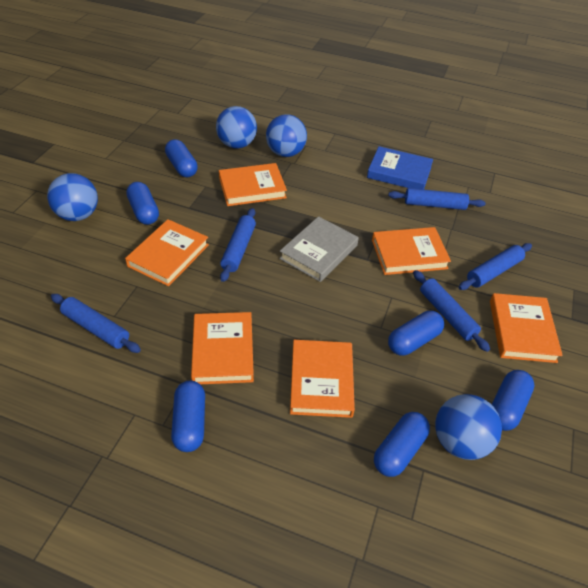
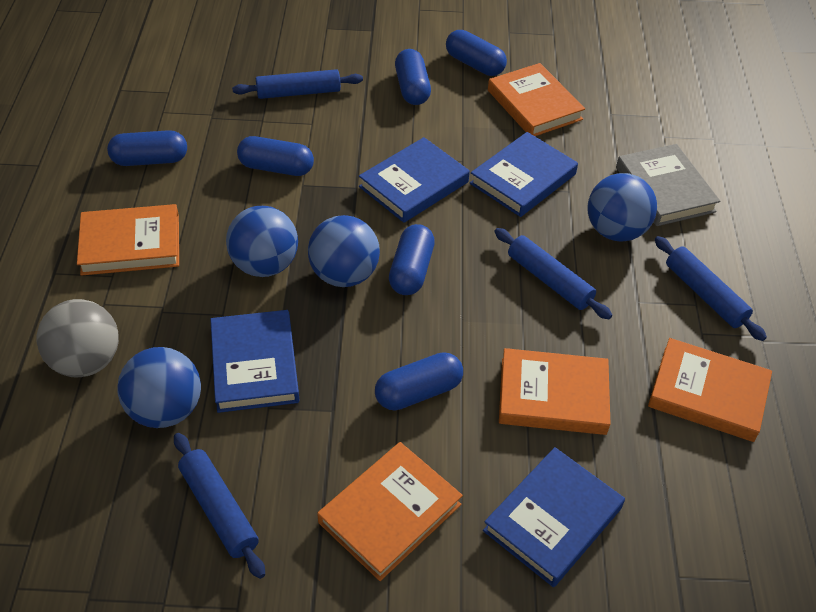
blue book: 1 -> 4
blue rolling pin: 5 -> 4
grey ball: 0 -> 1
orange book: 6 -> 5

